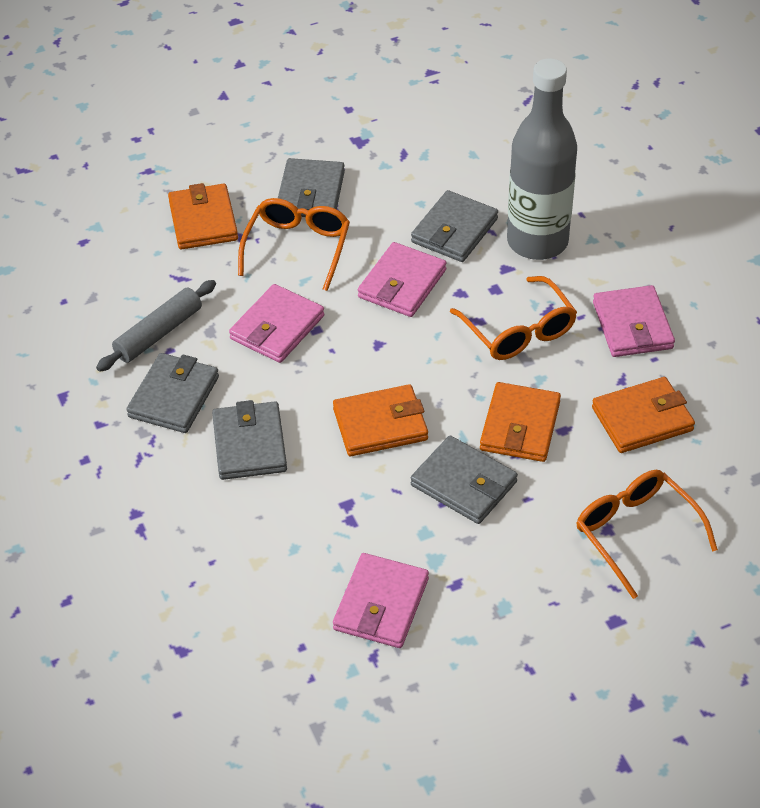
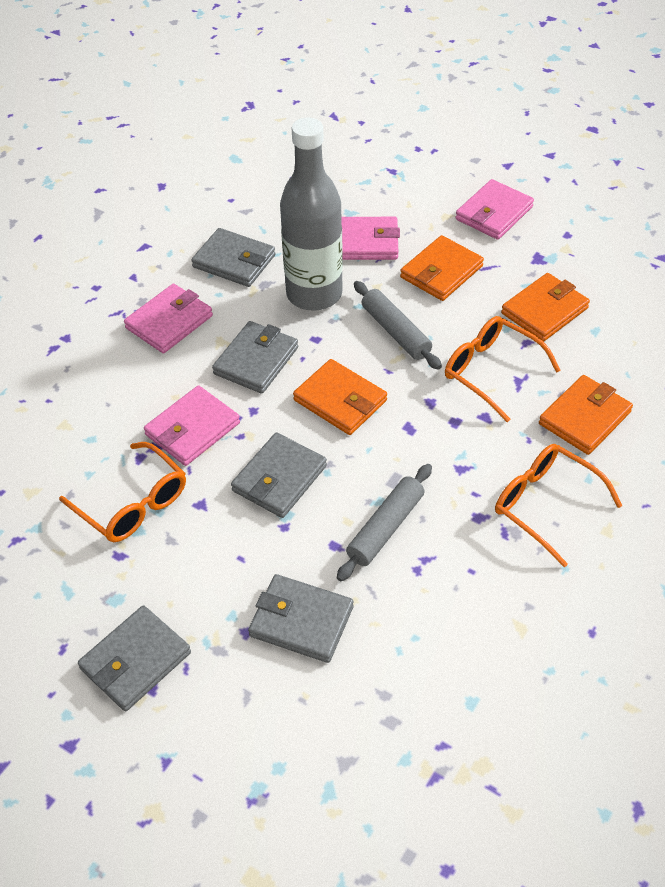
grey rolling pin: 1 -> 2

